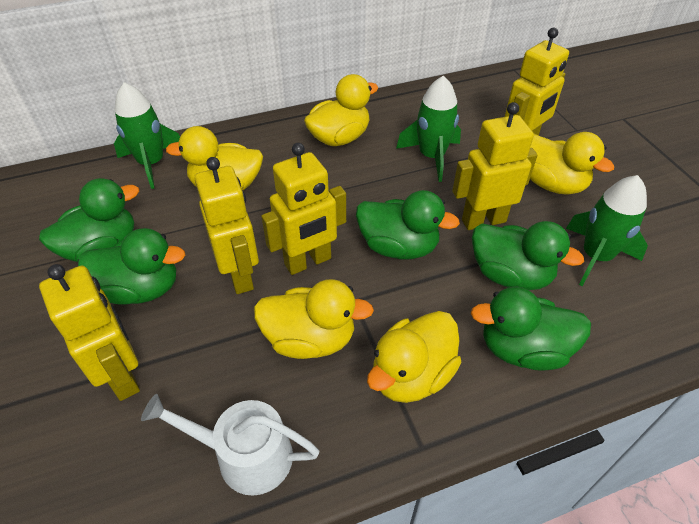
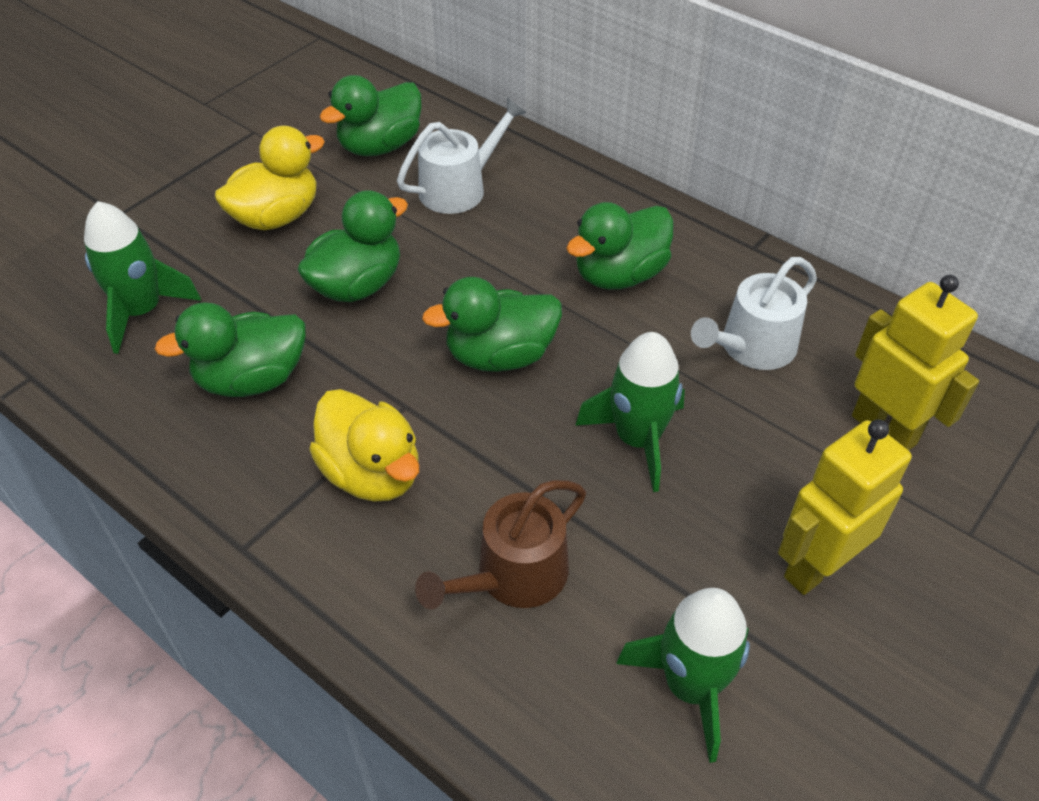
brown watering can: 0 -> 1
white watering can: 1 -> 2
yellow duck: 5 -> 2
yellow robot: 5 -> 2

